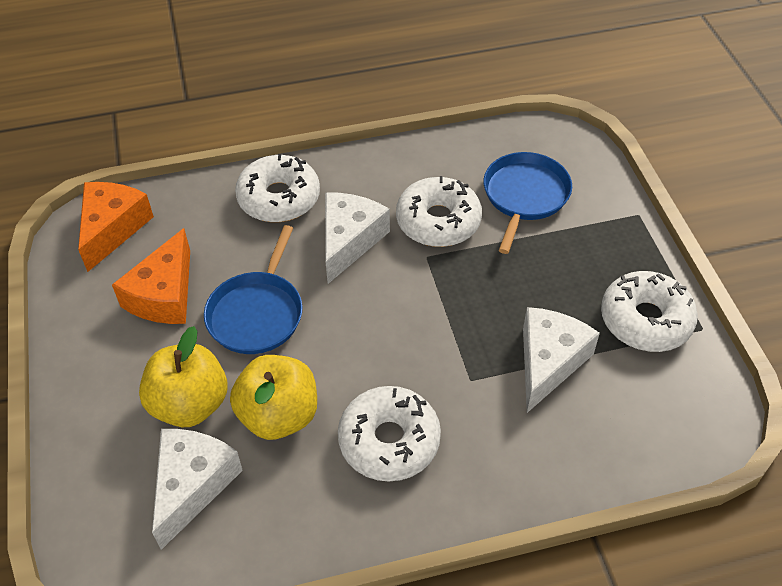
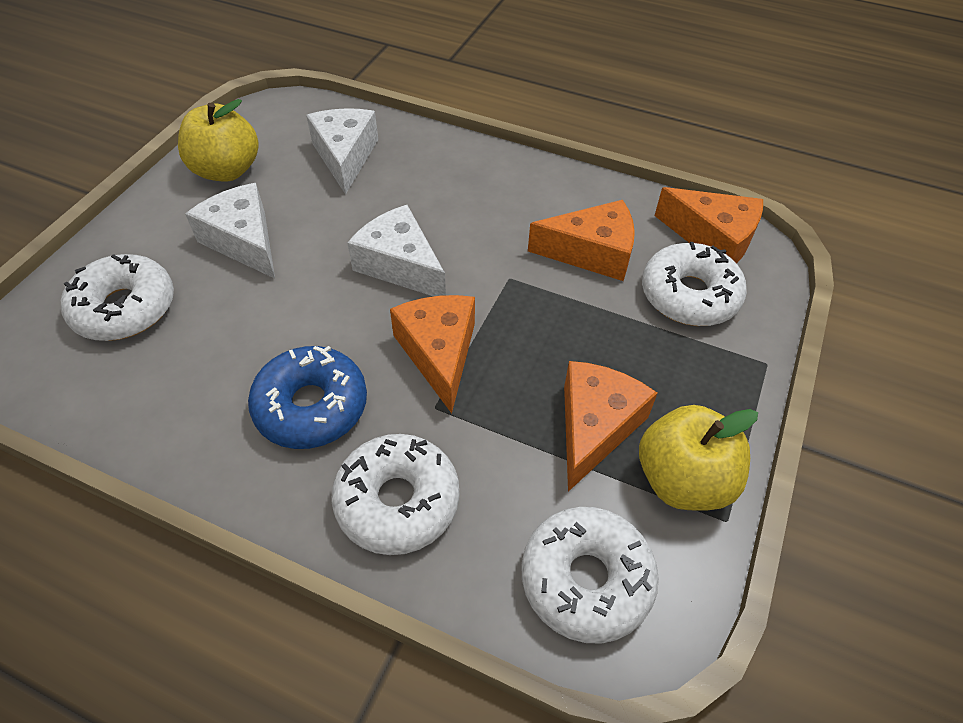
blue donut: 0 -> 1
blue pan: 2 -> 0
orange cheese: 2 -> 4

